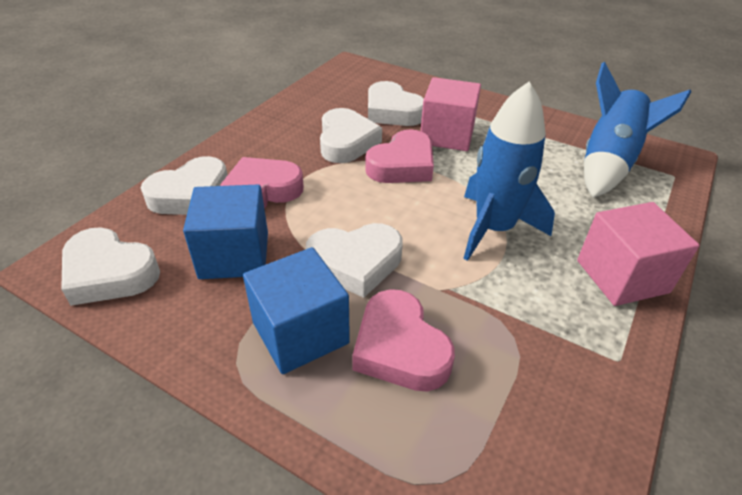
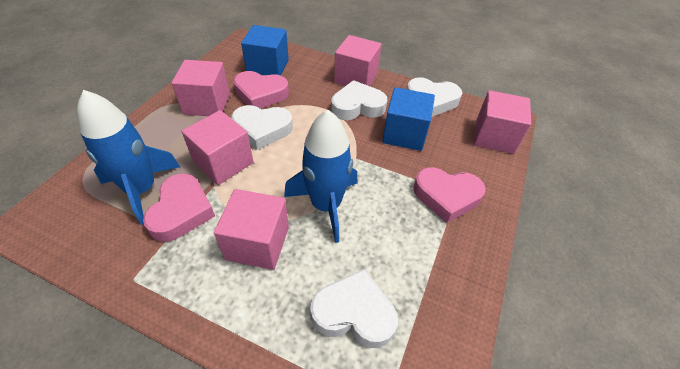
pink cube: 2 -> 5
white heart: 5 -> 4

